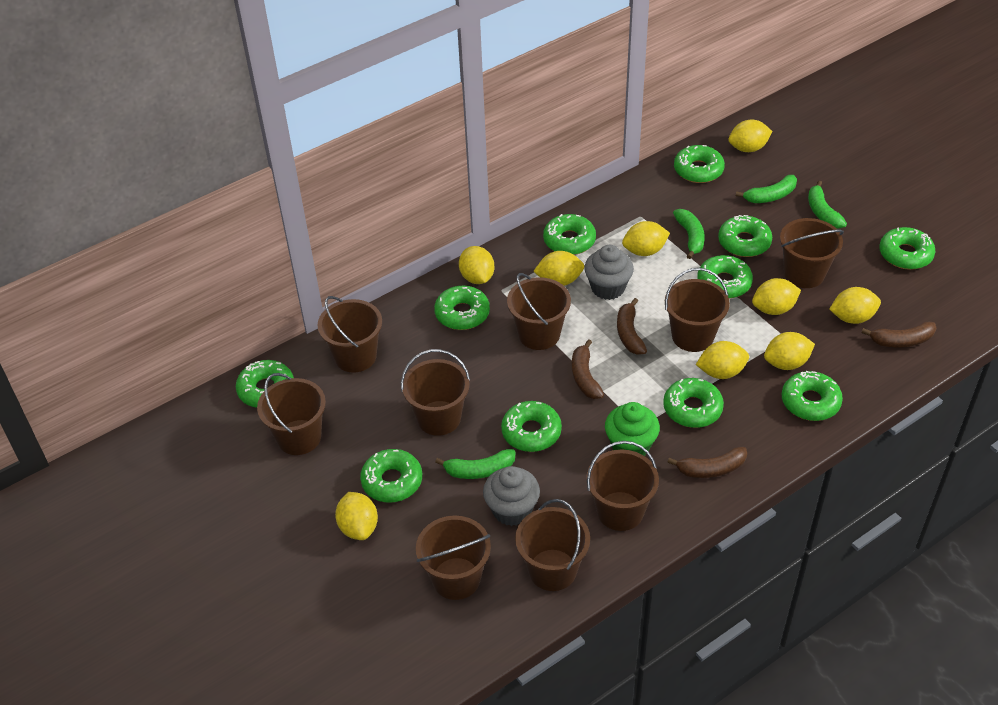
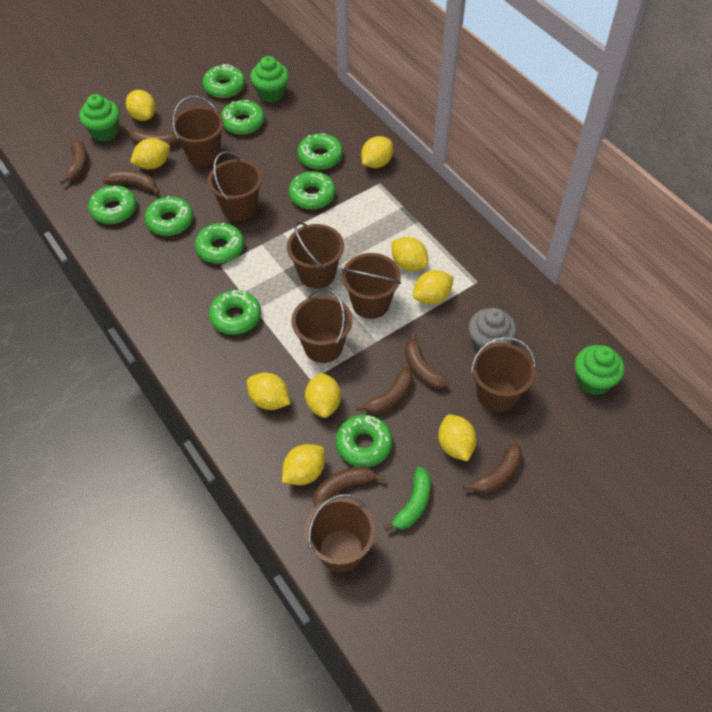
brown banana: 4 -> 7
brown bucket: 9 -> 7
green banana: 4 -> 1
green cupcake: 1 -> 3
green donut: 11 -> 9
grey cupcake: 2 -> 1

